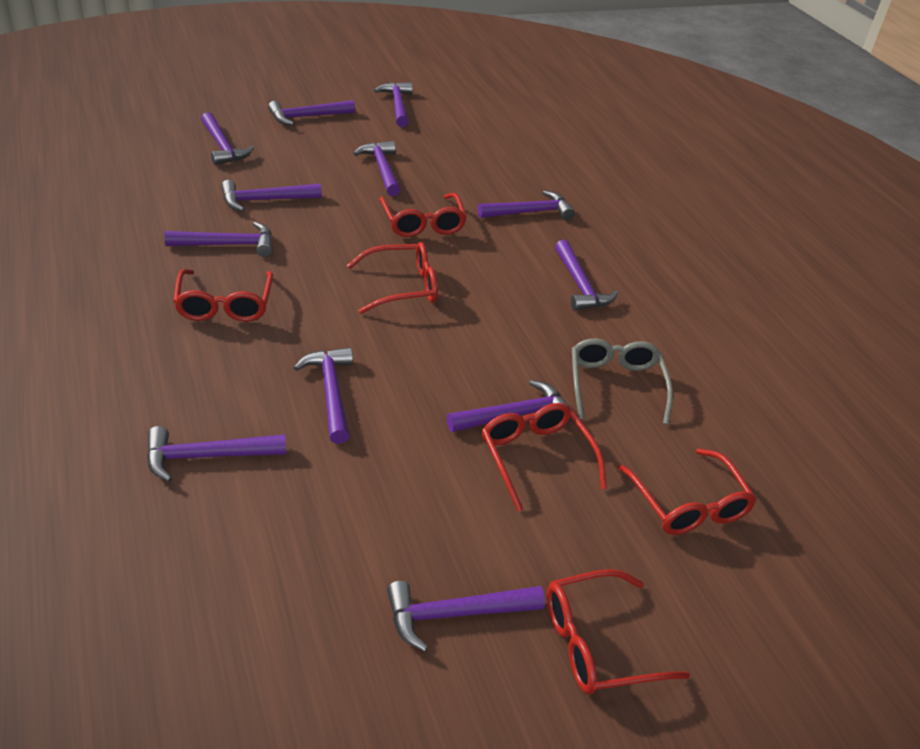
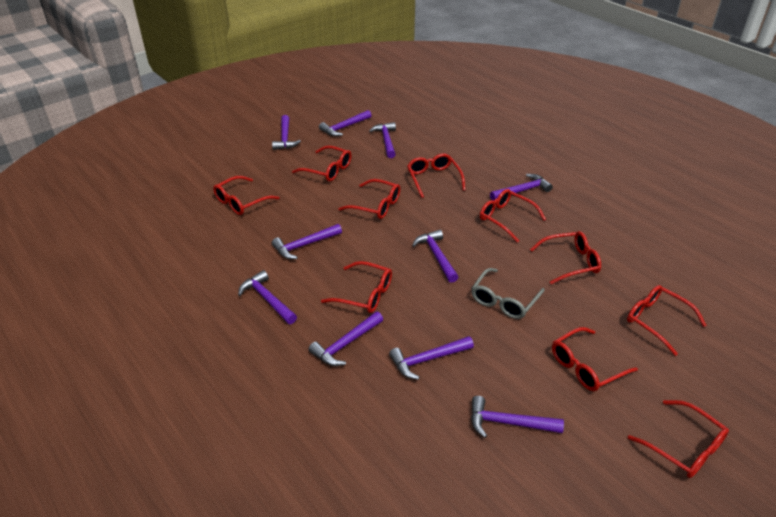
purple hammer: 12 -> 10
red glasses: 6 -> 10

